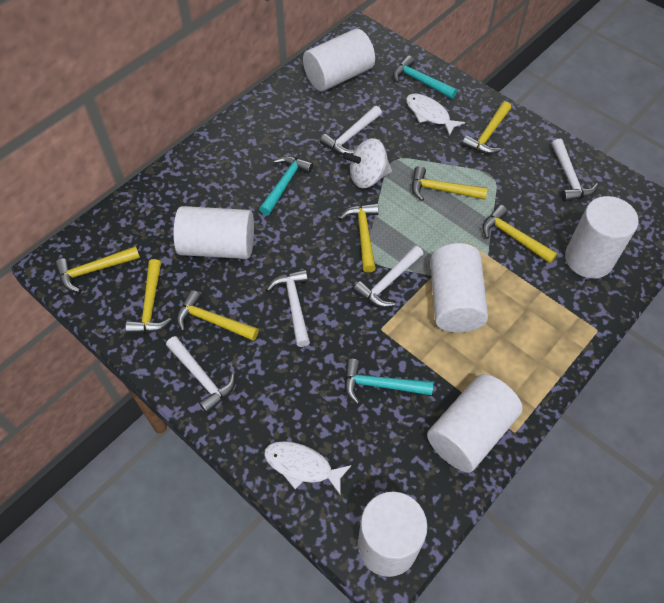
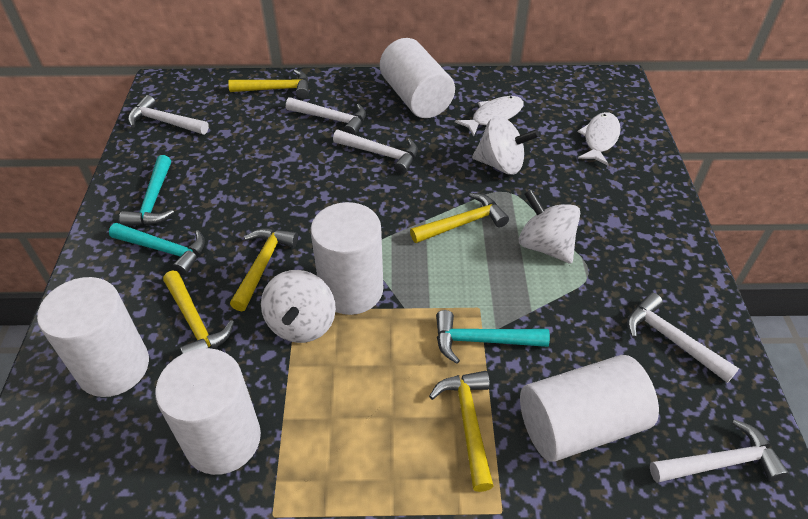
white cylinder: 6 -> 5
white spinning top: 1 -> 3
yellow hammer: 7 -> 5

